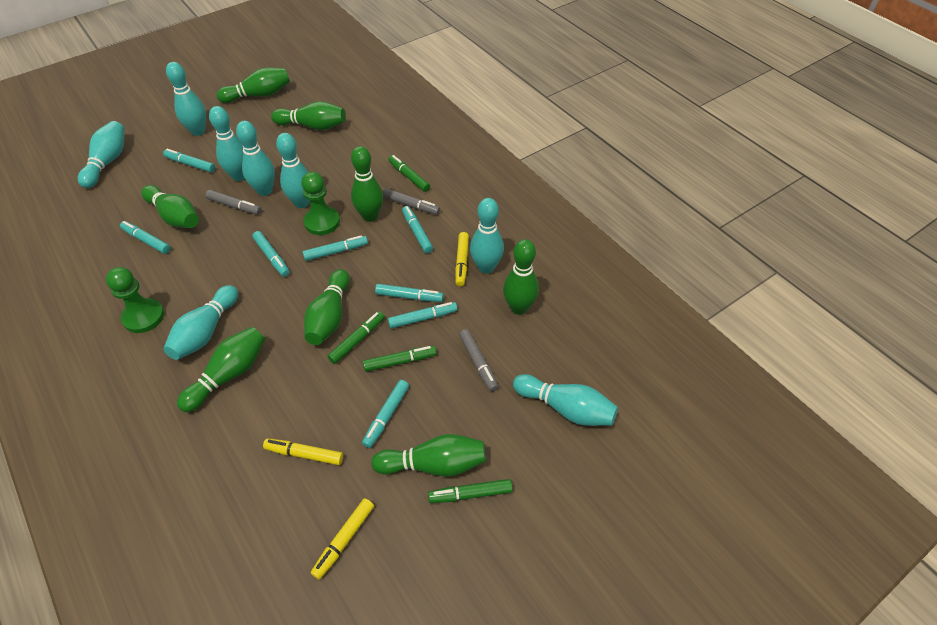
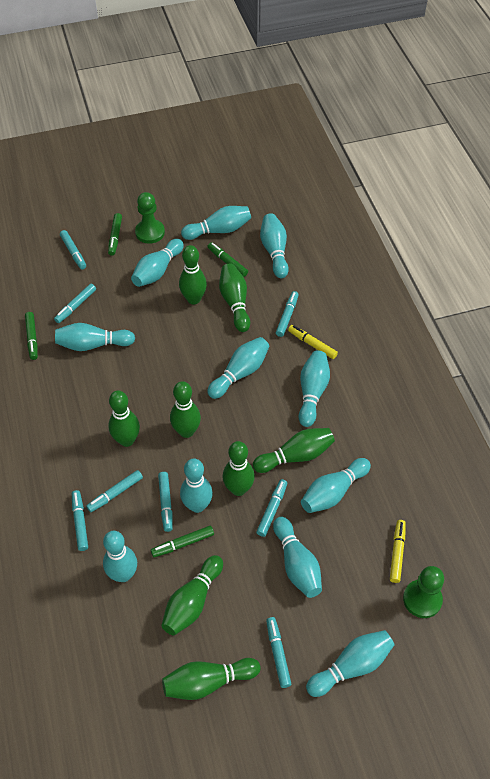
grey marker: 3 -> 0
turquoise bowling pin: 8 -> 11
yellow marker: 3 -> 2

